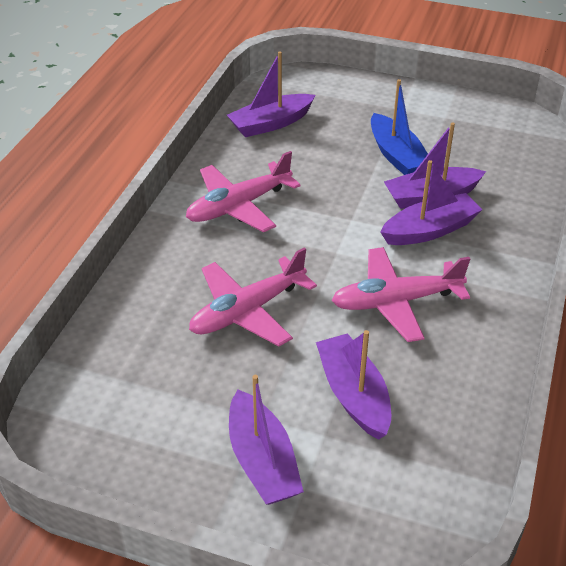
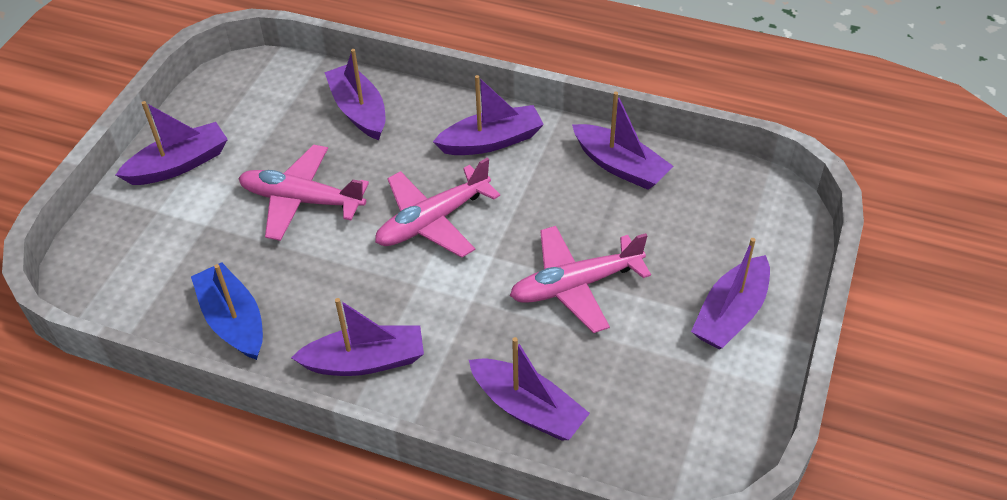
purple boat: 5 -> 7

